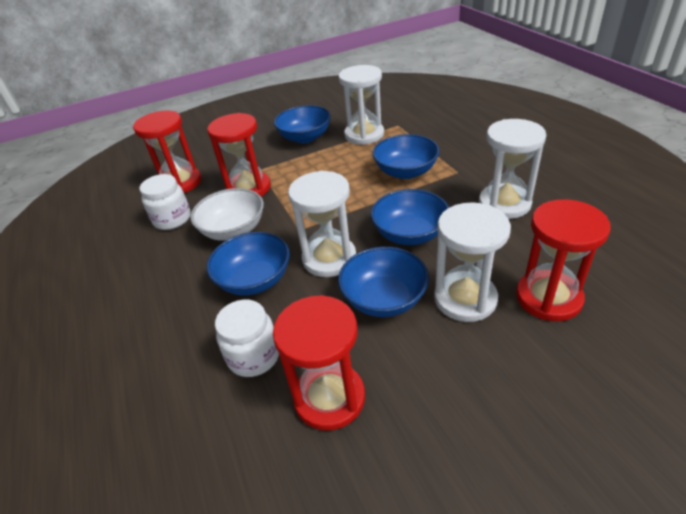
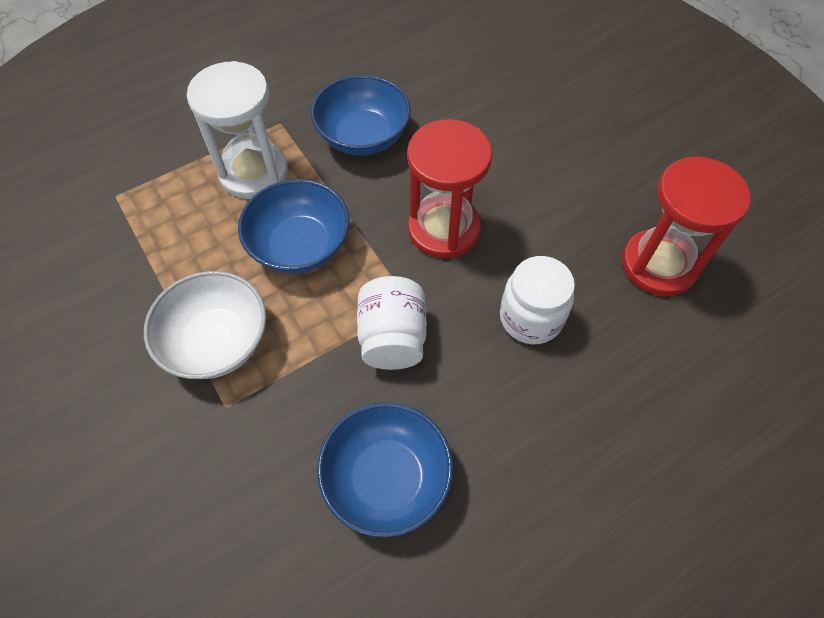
blue bowl: 5 -> 3
red hourglass: 4 -> 2
white hourglass: 4 -> 1

